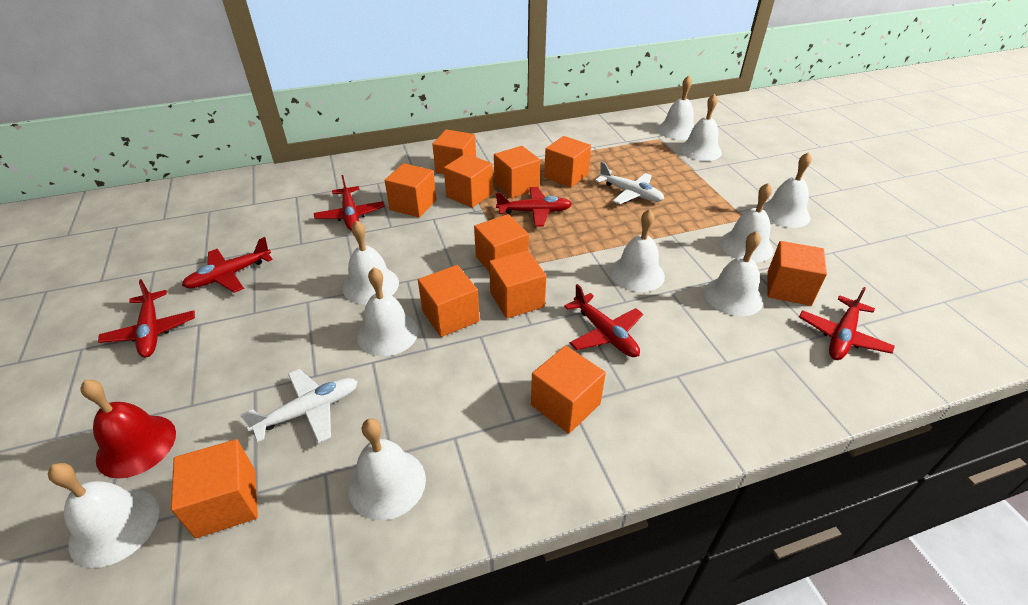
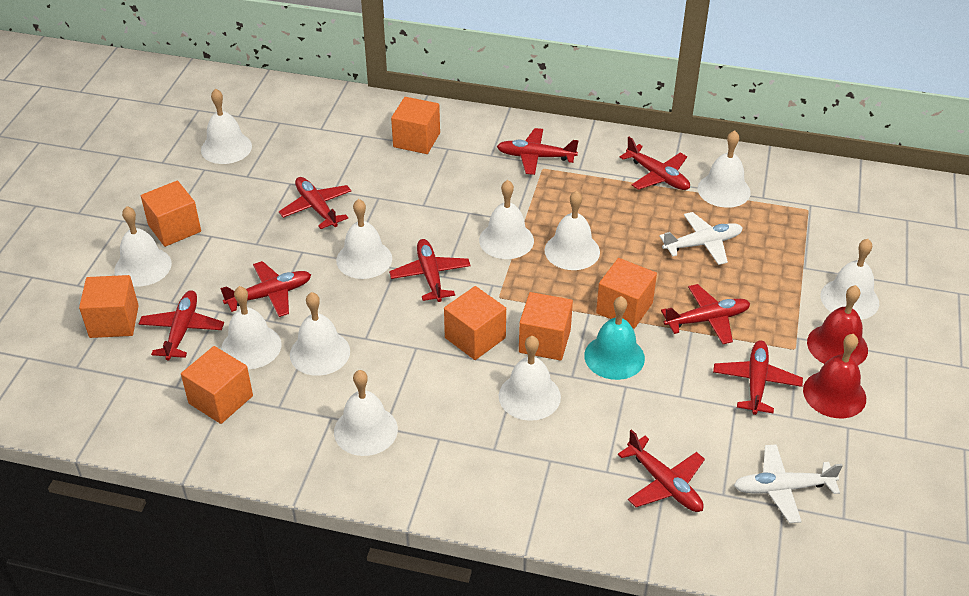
orange cube: 11 -> 7
red bell: 1 -> 2
red plane: 6 -> 9
turquoise bell: 0 -> 1
white bell: 10 -> 11

